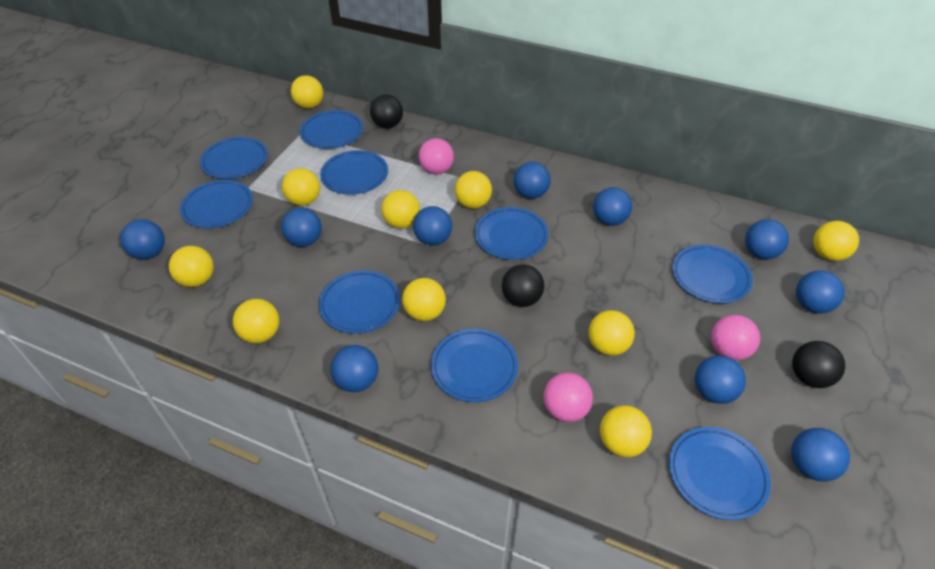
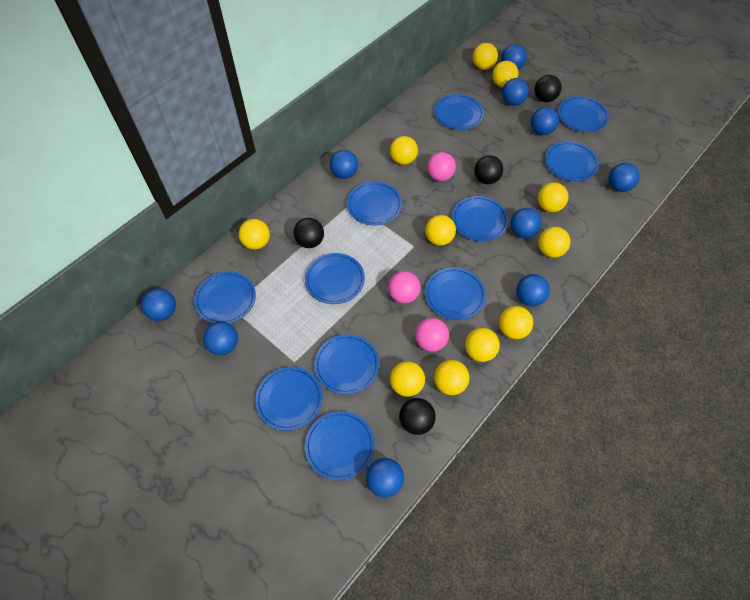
black ball: 3 -> 4
blue plate: 9 -> 11
yellow ball: 10 -> 11

